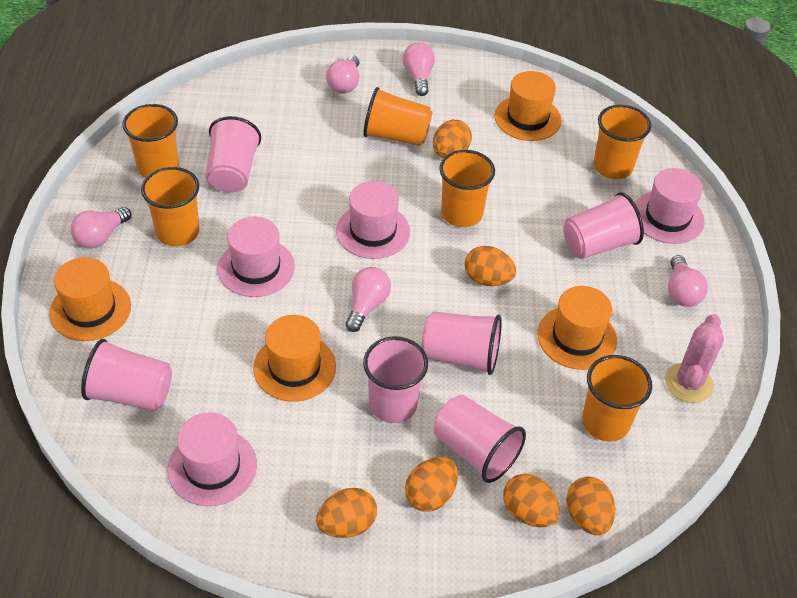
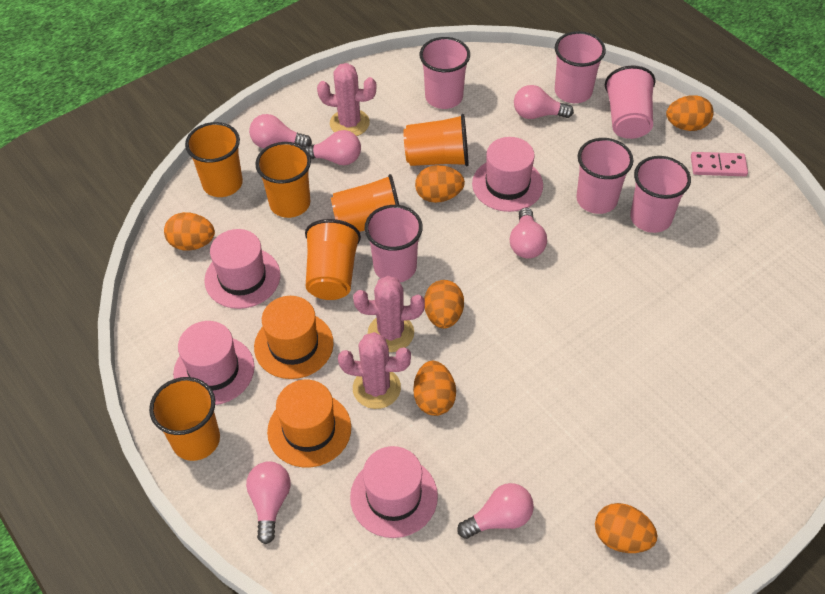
orange hat: 4 -> 2
pink cactus: 1 -> 3
pink domino: 0 -> 1
pink light bulb: 5 -> 6

